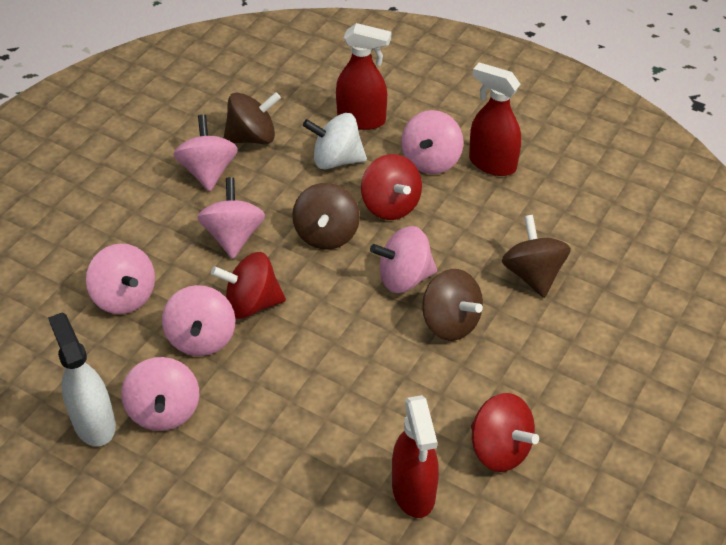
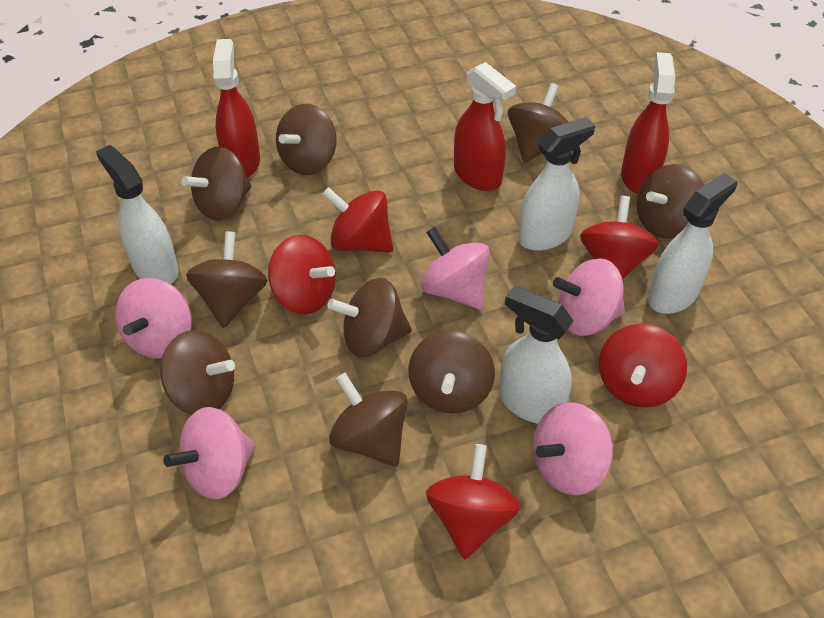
brown spinning top: 4 -> 9
pink spinning top: 7 -> 5
red spinning top: 3 -> 5
white spinning top: 1 -> 0
white spray bottle: 1 -> 4

